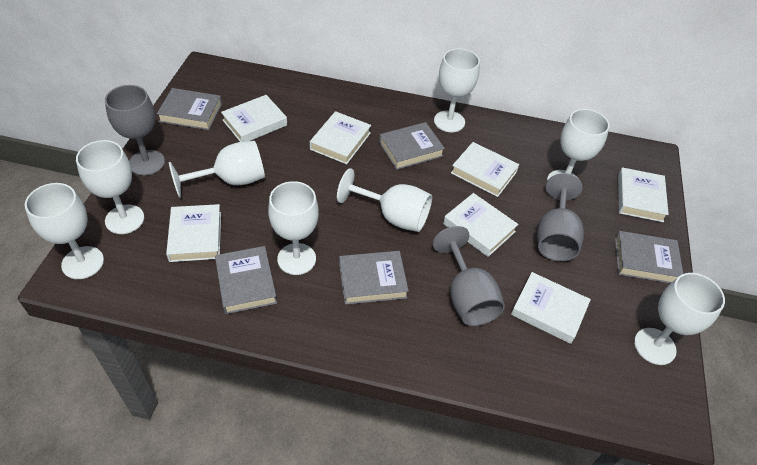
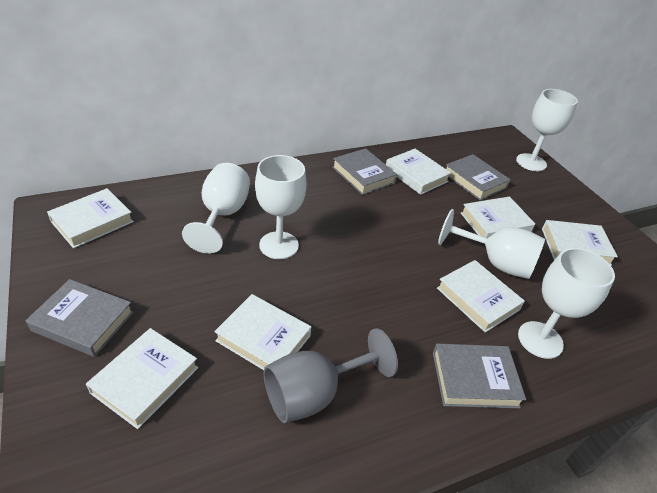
grey book: 5 -> 4
grey goblet: 3 -> 1
white goblet: 8 -> 5

